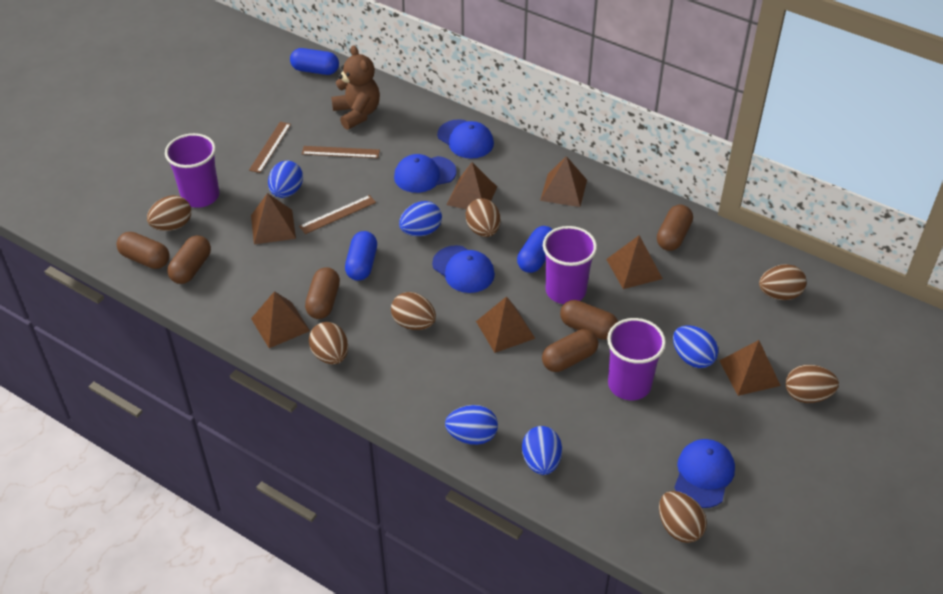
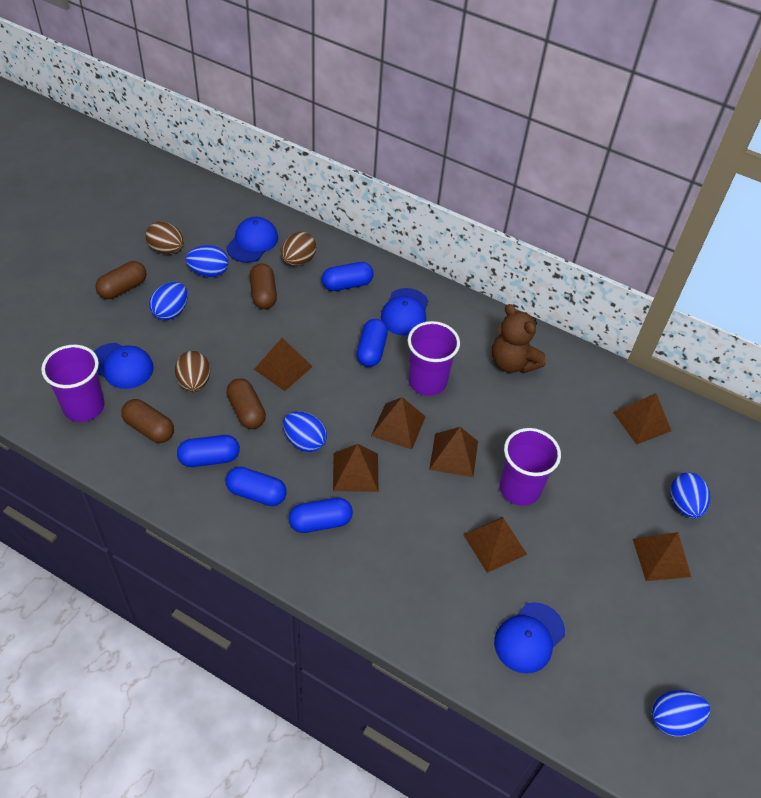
blue capsule: 3 -> 5
brown capsule: 6 -> 4
brown egg: 7 -> 3
brown ruler: 3 -> 0

